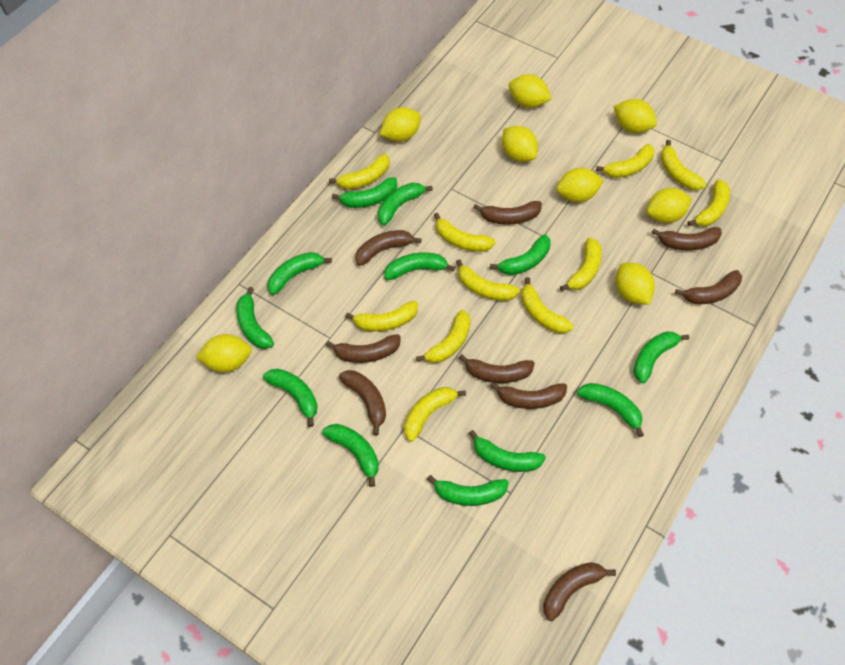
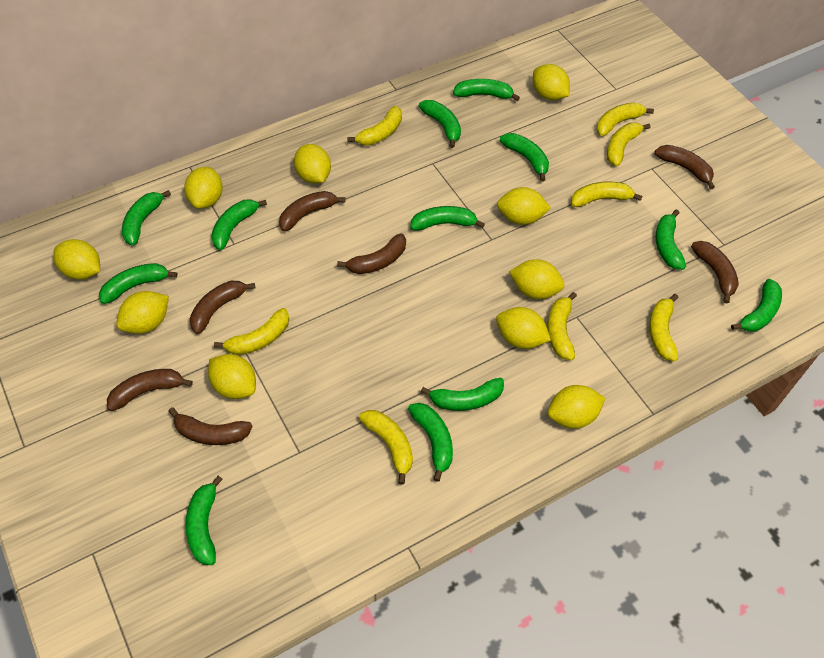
brown banana: 9 -> 7
yellow banana: 11 -> 8
yellow lemon: 8 -> 10

